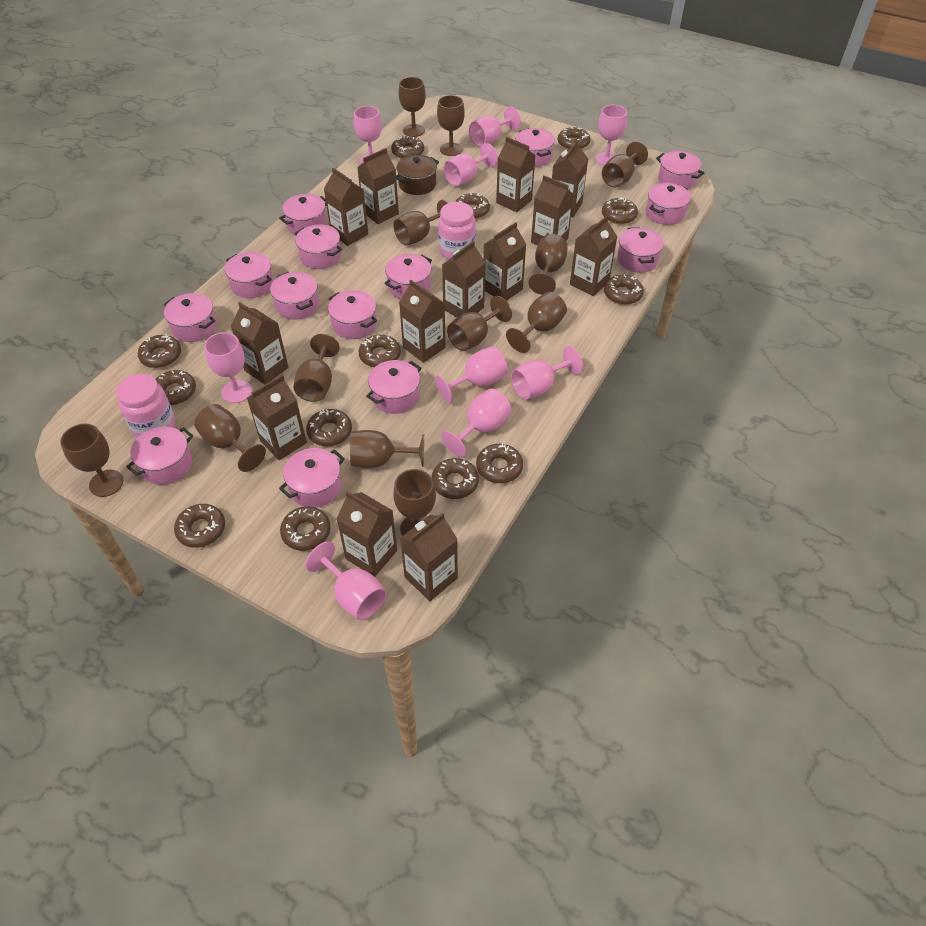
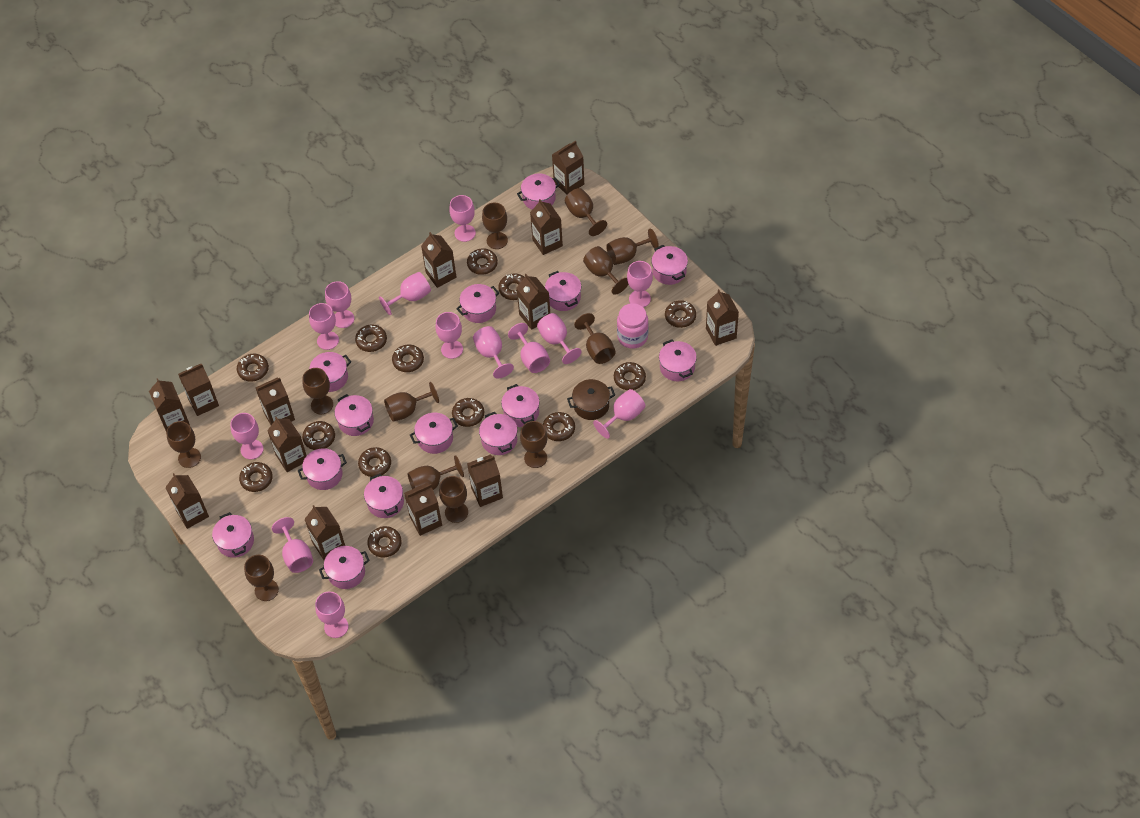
pink goblet: 9 -> 13
pink jar: 2 -> 1

